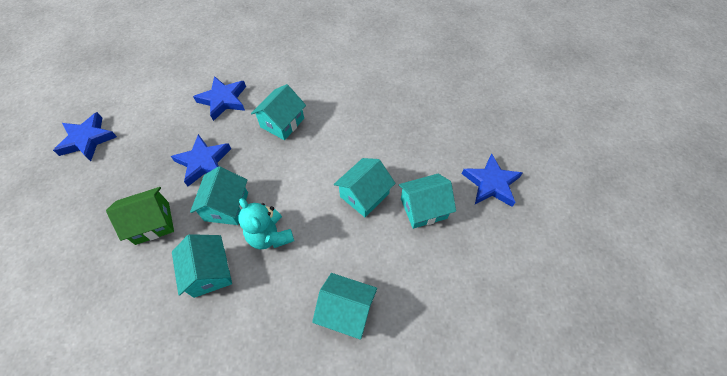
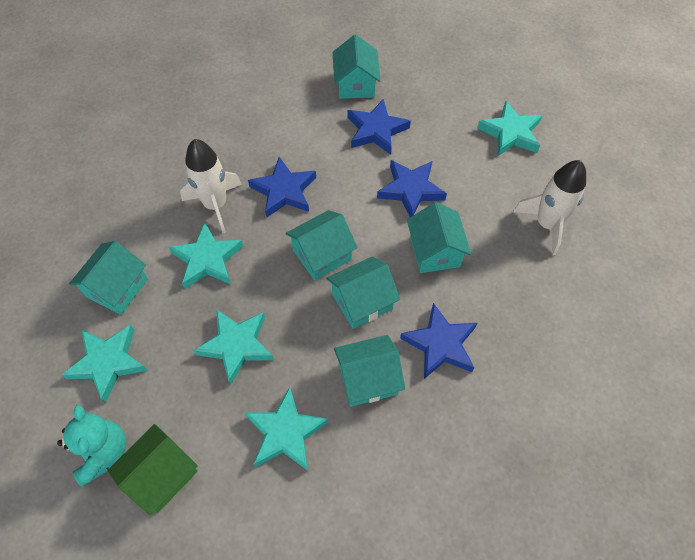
turquoise star: 0 -> 5
white rocket: 0 -> 2

